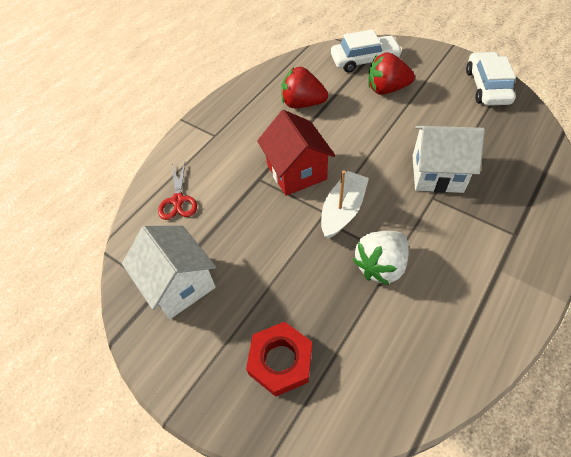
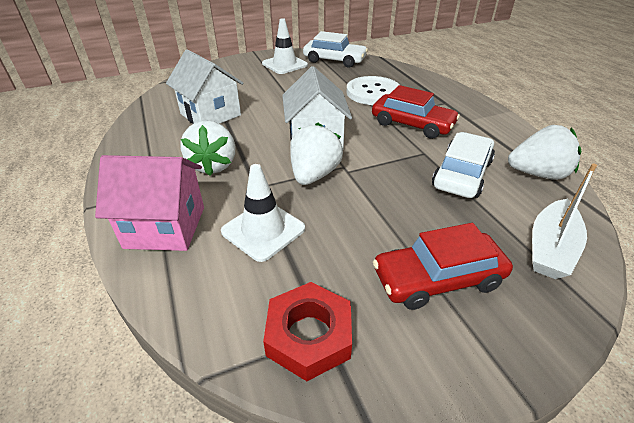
pink house: 0 -> 1
red car: 0 -> 2
red house: 1 -> 0
red scissors: 1 -> 0
red strawberry: 2 -> 0
white button: 0 -> 1
white strawberry: 1 -> 3
white traffic cone: 0 -> 2

